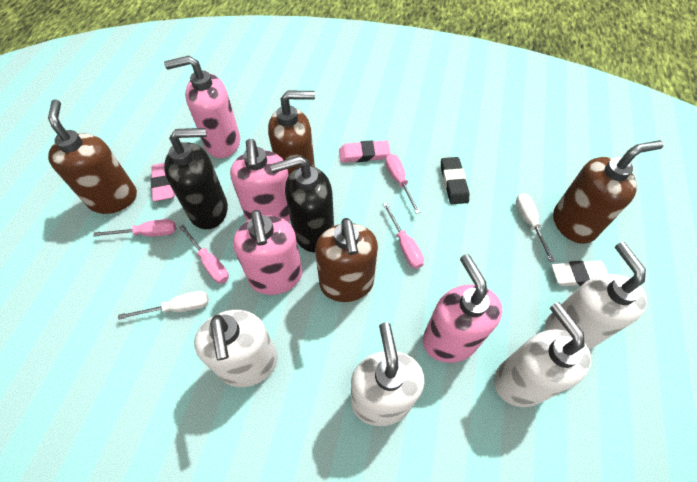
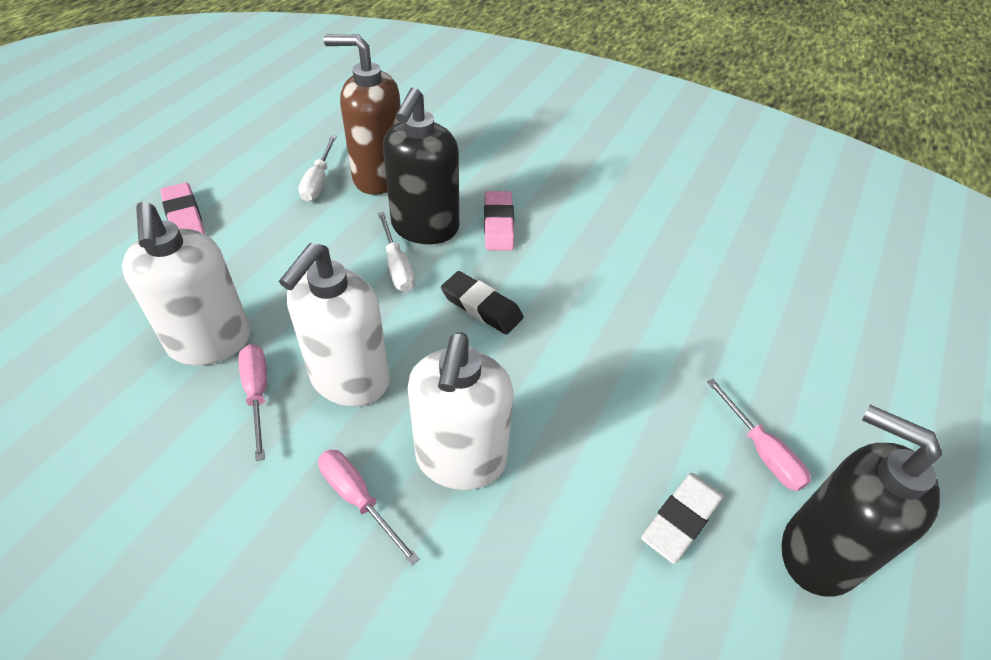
brown soap dispenser: 4 -> 1
pink screwdriver: 4 -> 3
pink soap dispenser: 4 -> 0
white soap dispenser: 4 -> 3

